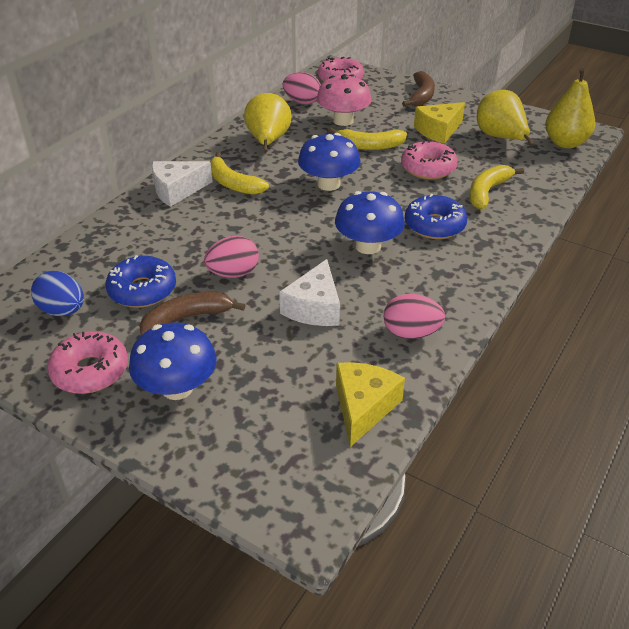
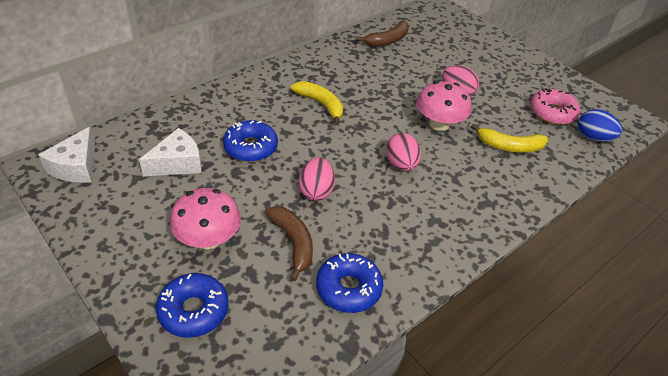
blue donut: 2 -> 3
blue mushroom: 3 -> 0
pink donut: 3 -> 1
pink mushroom: 1 -> 2
yellow banana: 3 -> 2
yellow cheese: 2 -> 0
yellow pear: 3 -> 0

